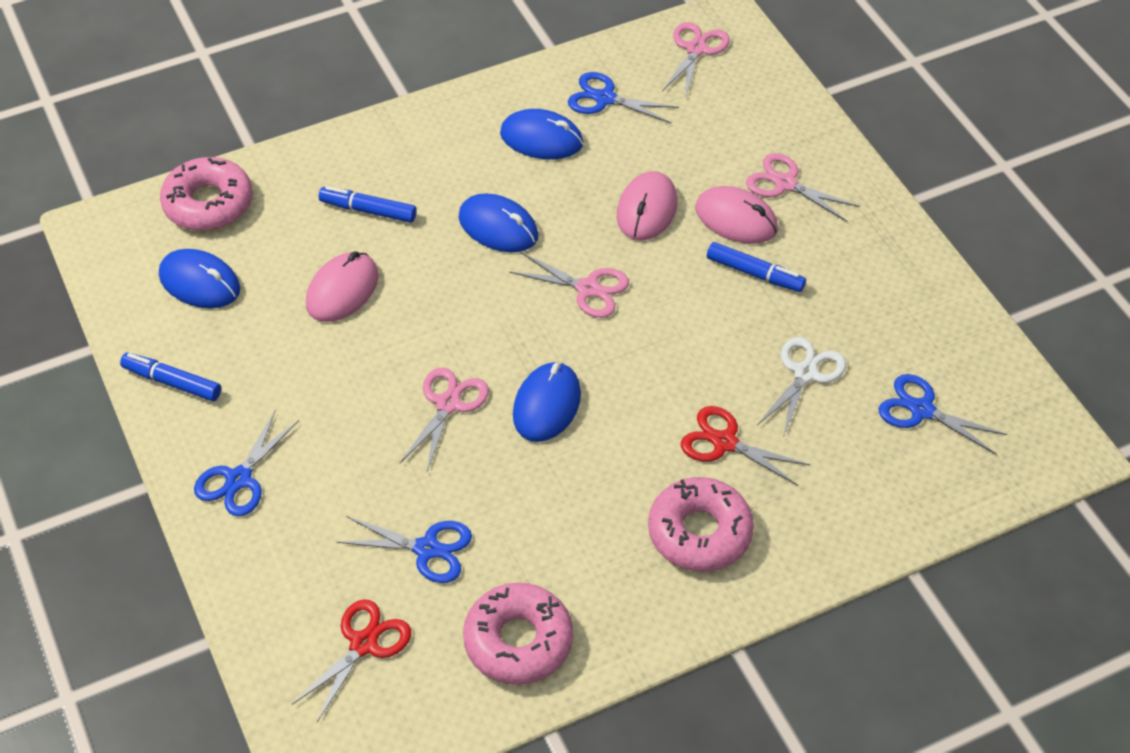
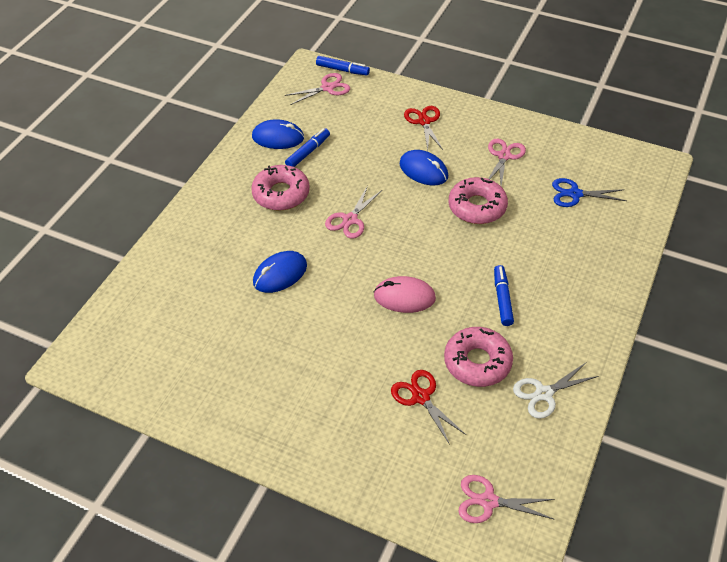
blue mouse: 4 -> 3
blue scissors: 4 -> 1
pink mouse: 3 -> 1

